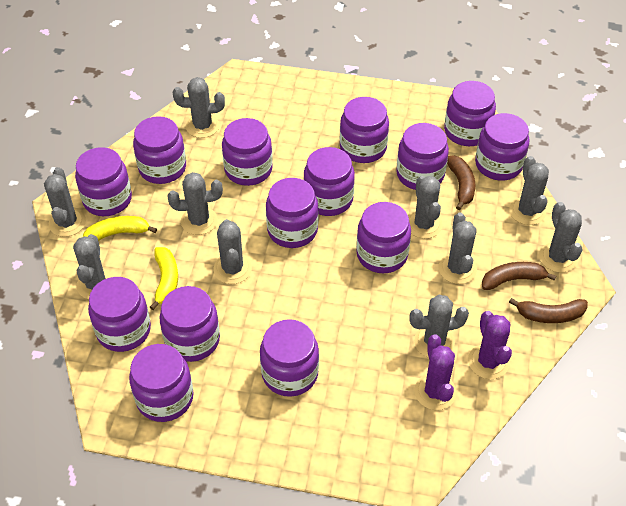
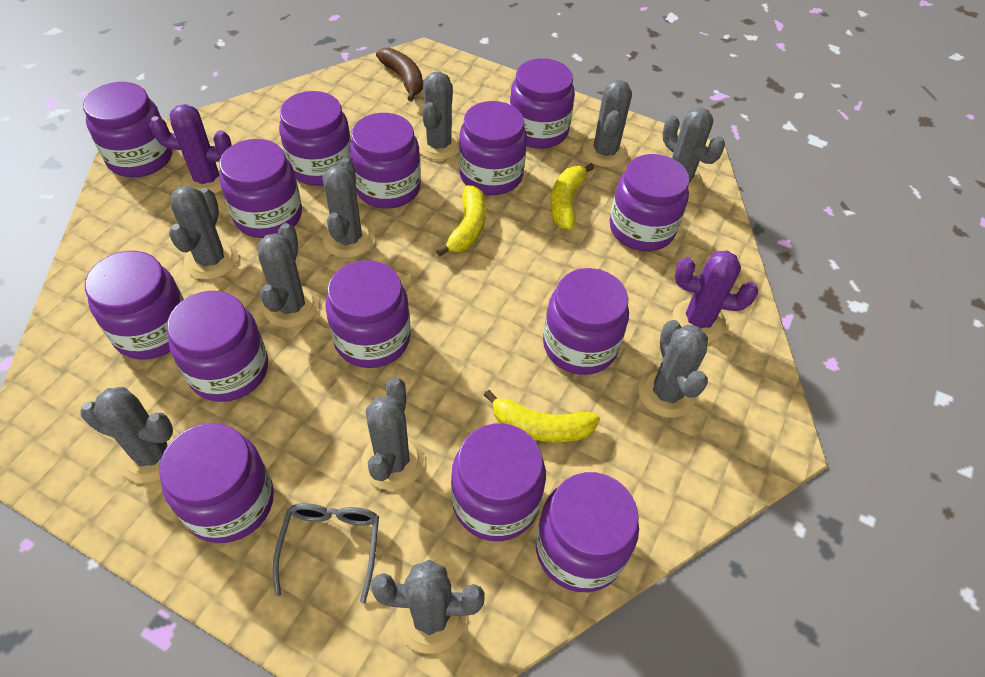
brown banana: 3 -> 1
grey glasses: 0 -> 1
yellow banana: 2 -> 3

